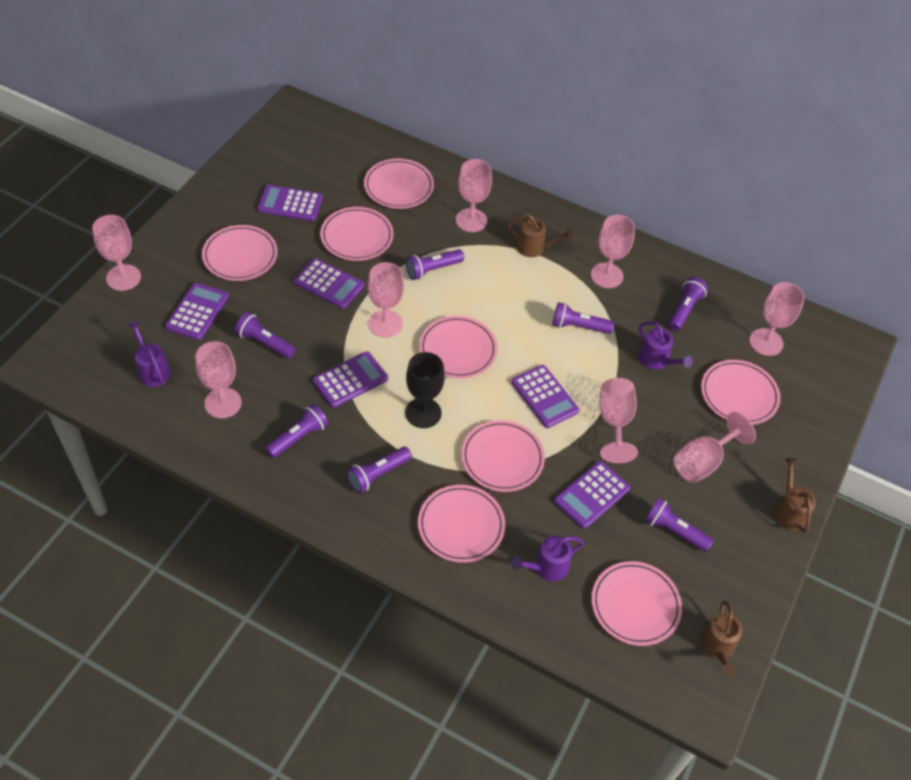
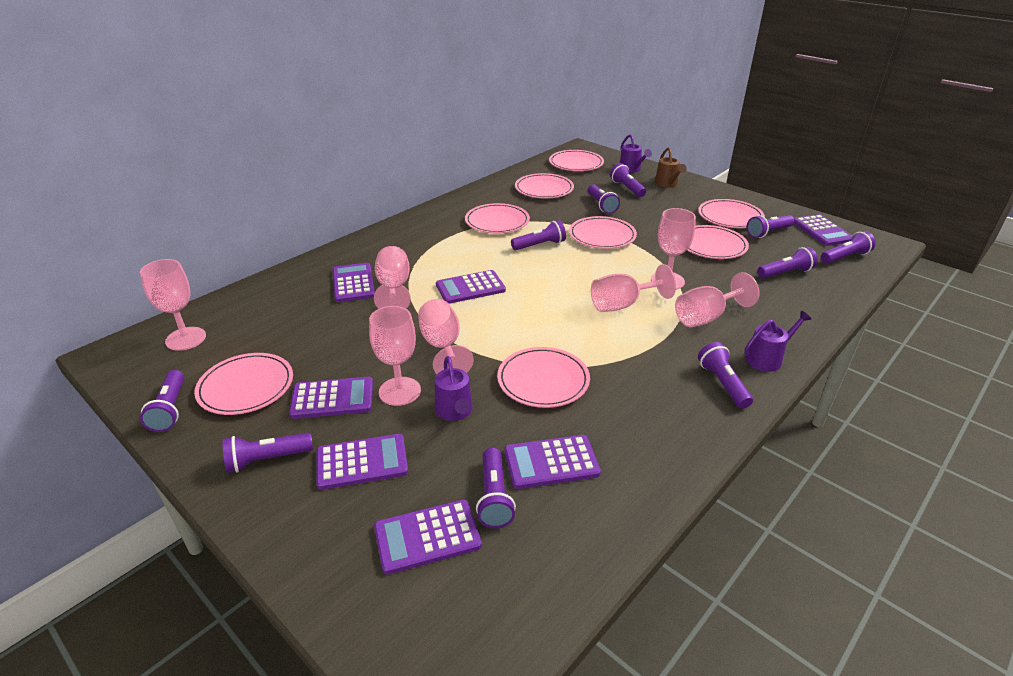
black goblet: 1 -> 0
brown watering can: 3 -> 1
pink goblet: 8 -> 7
purple calculator: 6 -> 7
purple flashlight: 7 -> 10

